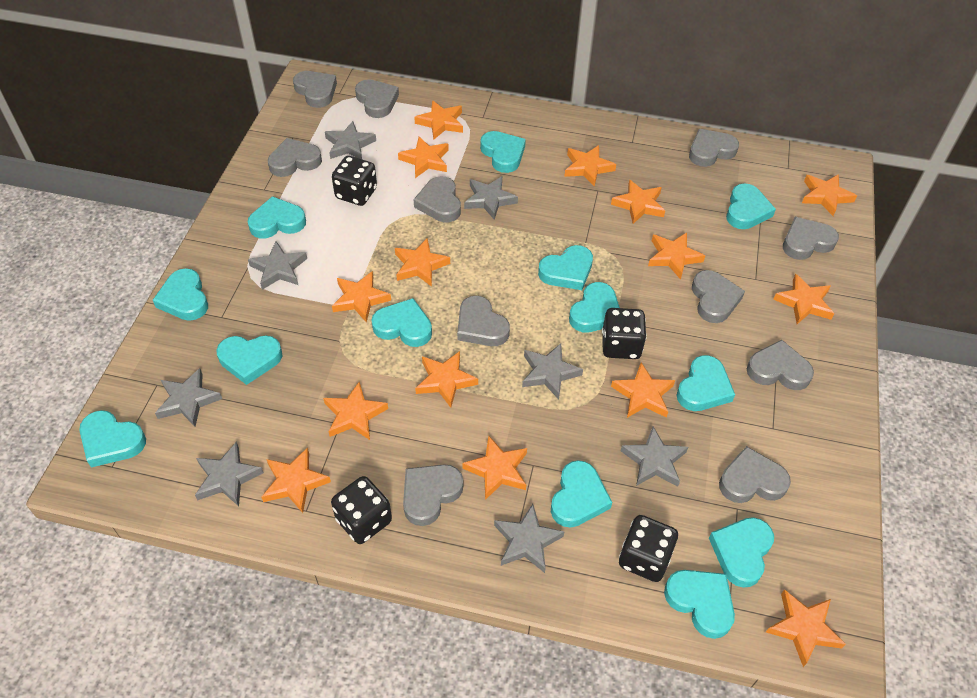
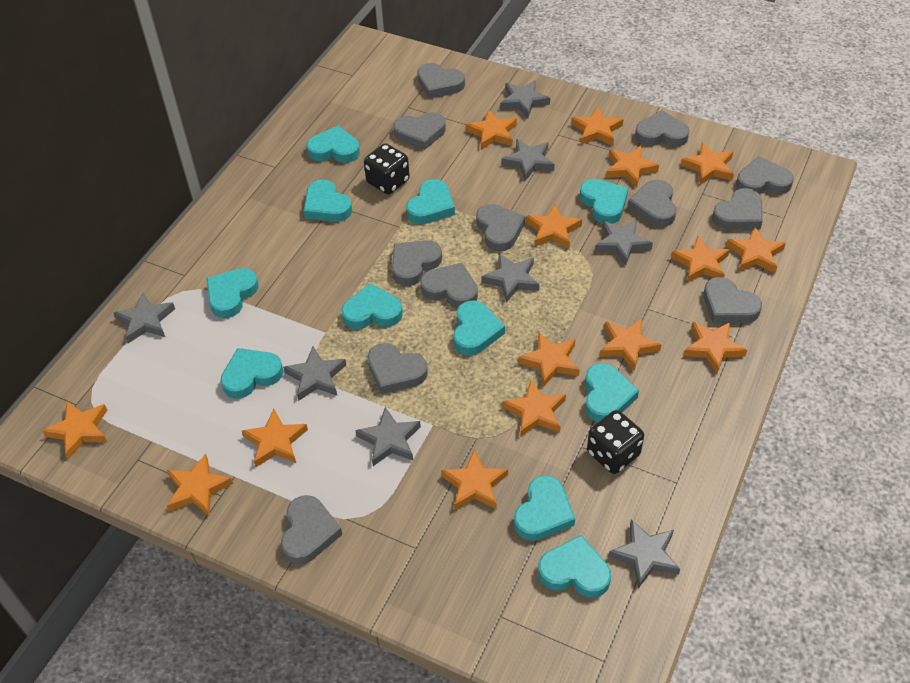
black dice: 4 -> 2
grey heart: 11 -> 12
turquoise heart: 13 -> 11

